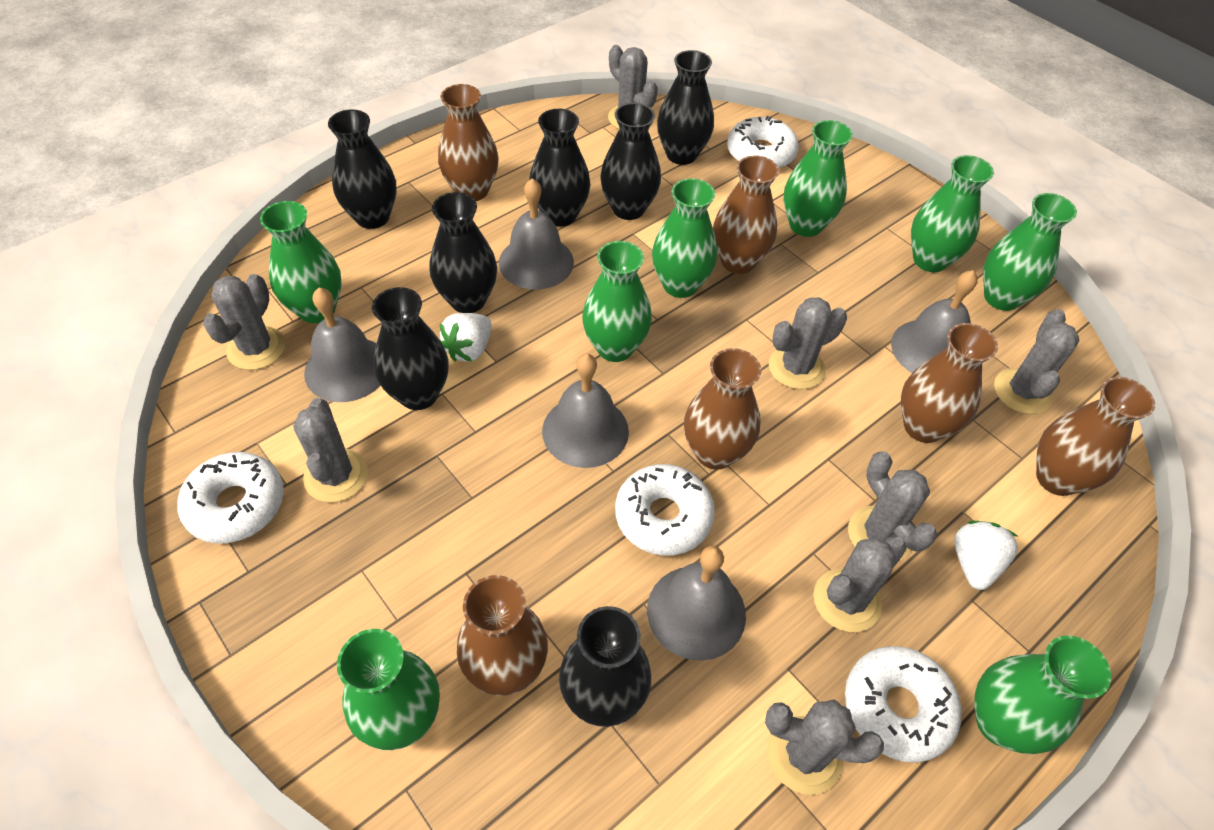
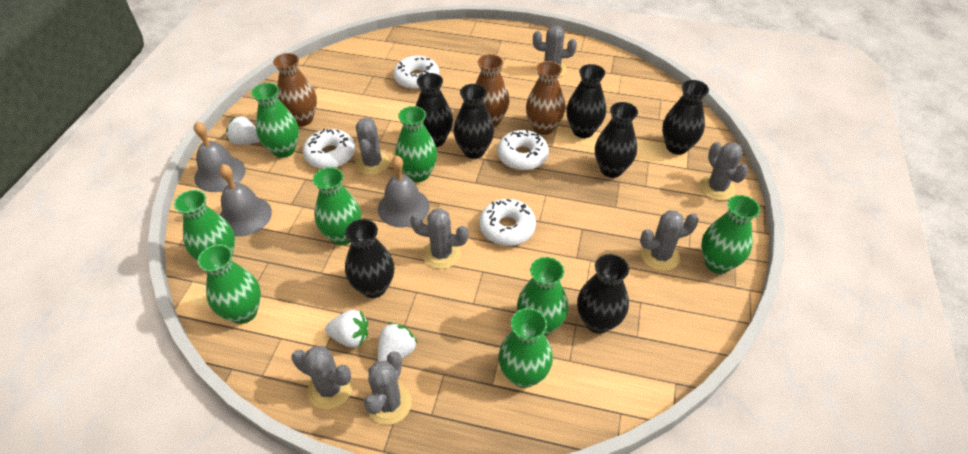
brown vase: 6 -> 3
grey bell: 5 -> 3
grey cactus: 8 -> 7
white strawberry: 2 -> 3

